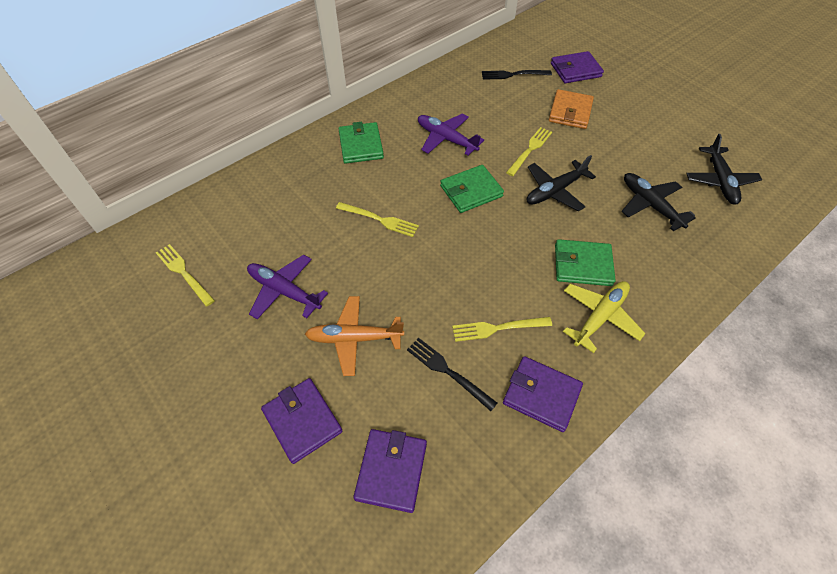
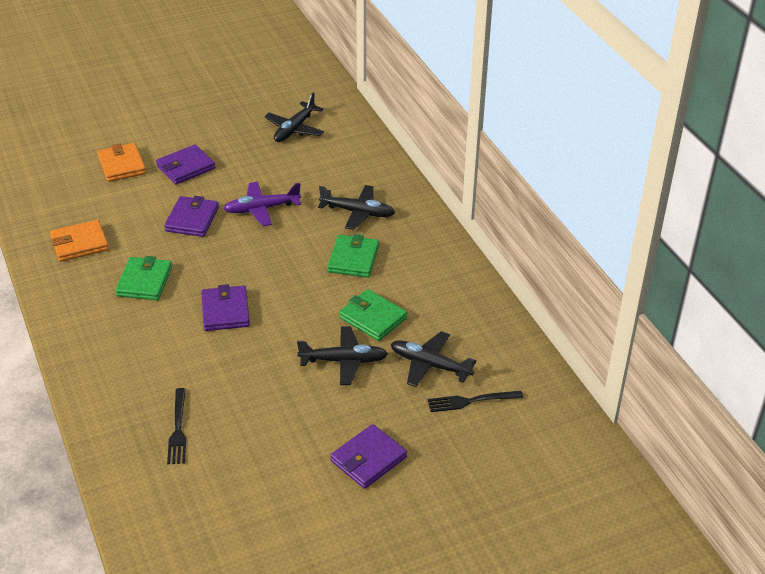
black plane: 3 -> 4
orange plane: 1 -> 0
orange wallet: 1 -> 2
purple plane: 2 -> 1
yellow fork: 4 -> 0
yellow plane: 1 -> 0

